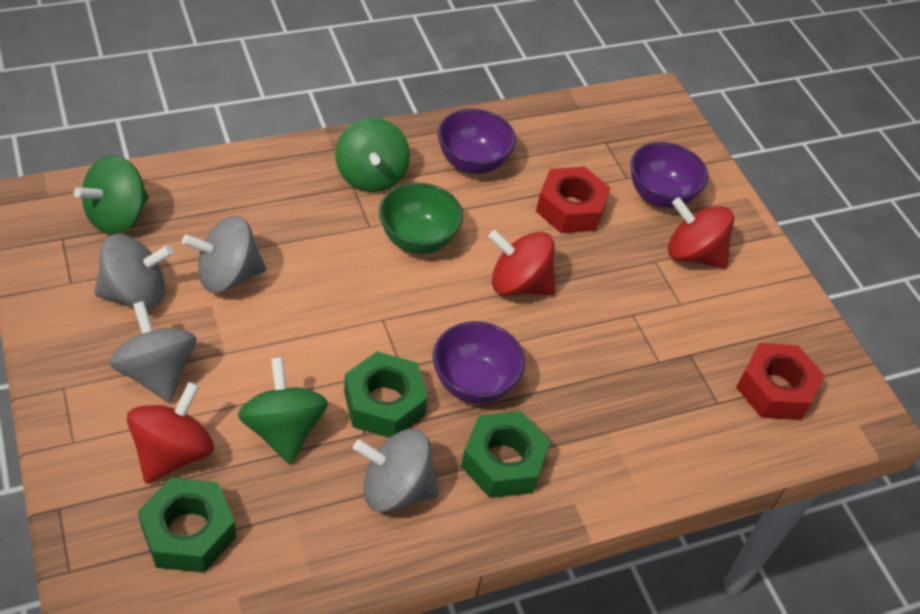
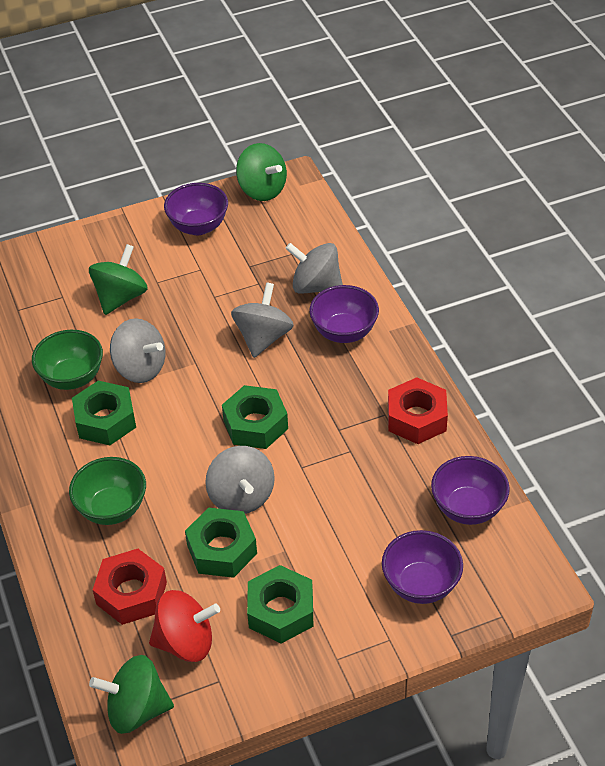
green bowl: 1 -> 2
green nut: 3 -> 4
purple bowl: 3 -> 4
red spinning top: 3 -> 1

